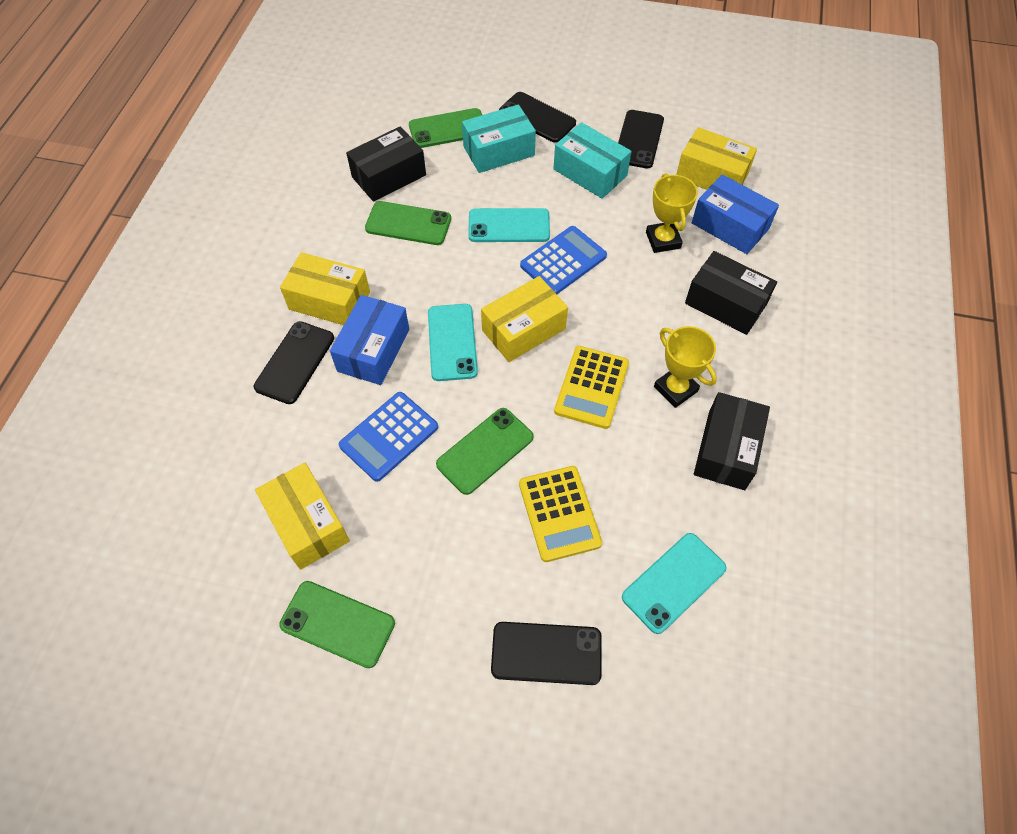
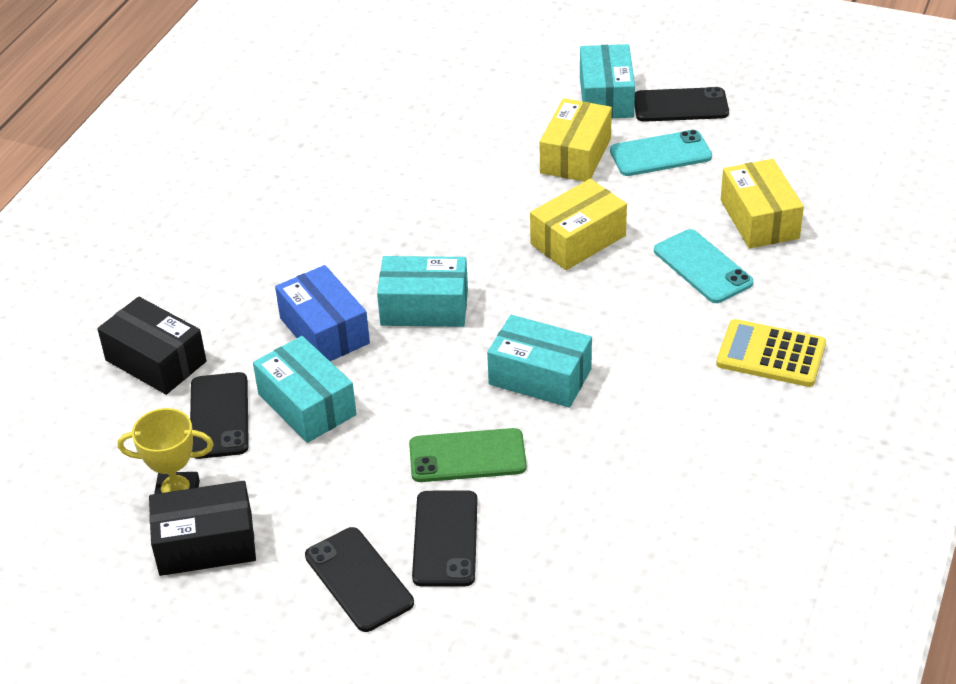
black box: 3 -> 2
blue box: 2 -> 1
blue calculator: 2 -> 0
green phone: 4 -> 1
turquoise box: 2 -> 4
turquoise phone: 3 -> 2
yellow box: 4 -> 3
yellow calculator: 2 -> 1
yellow trophy: 2 -> 1

